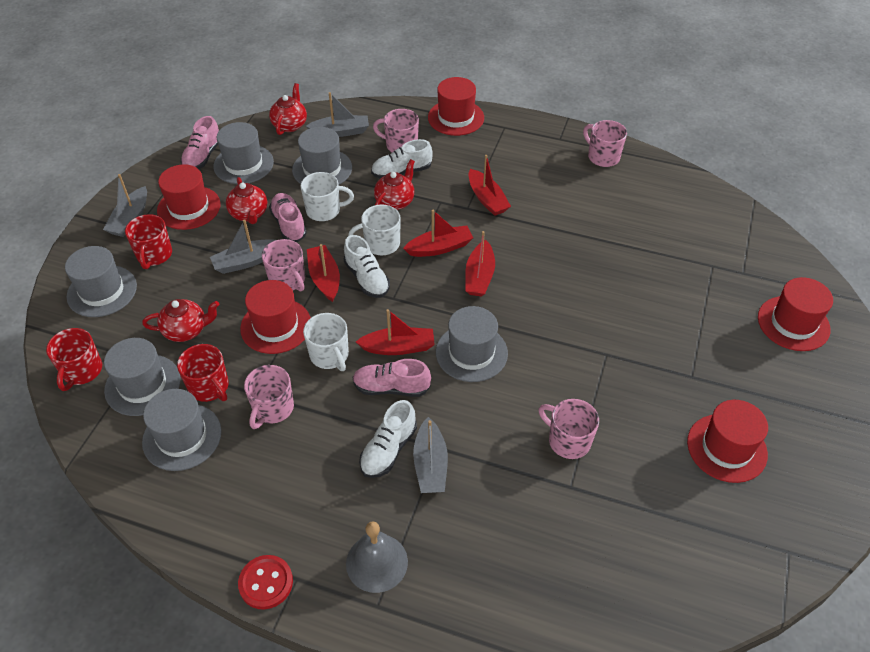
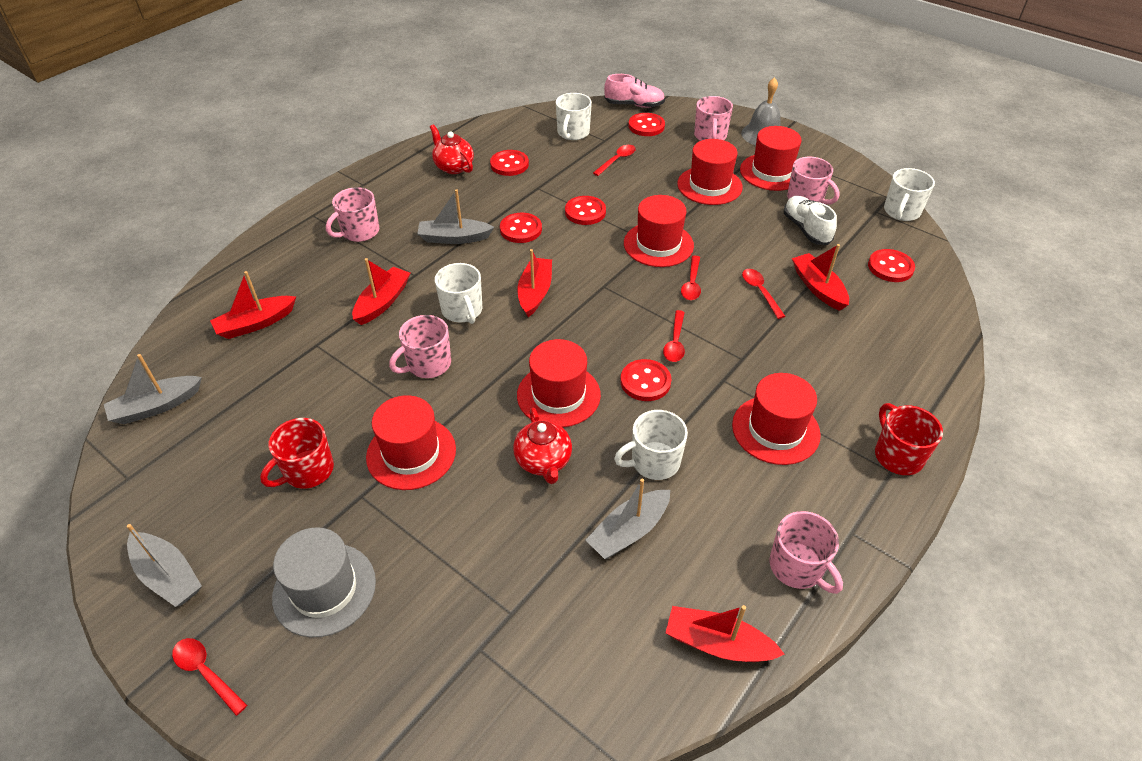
grey hat: 6 -> 1
pink shoe: 3 -> 1
red button: 1 -> 6
red hat: 5 -> 6
red mug: 3 -> 2
red spoon: 0 -> 5
red teapot: 4 -> 2
white mug: 3 -> 4
white shoe: 3 -> 1

